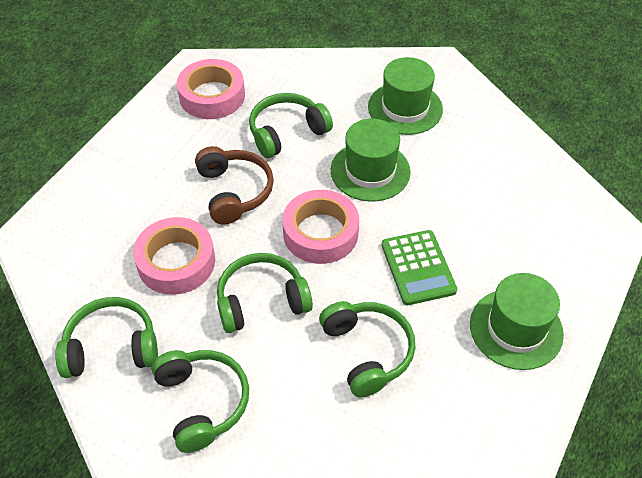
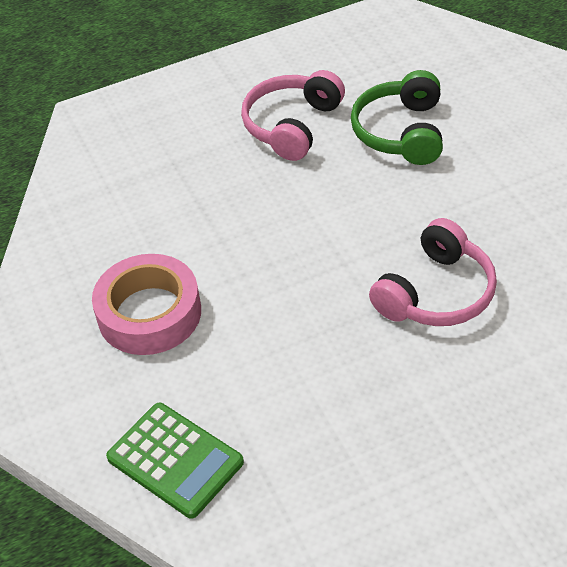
brown headphones: 1 -> 0
green hat: 3 -> 0
green headphones: 5 -> 1
pink headphones: 0 -> 2
pink tape: 3 -> 1

